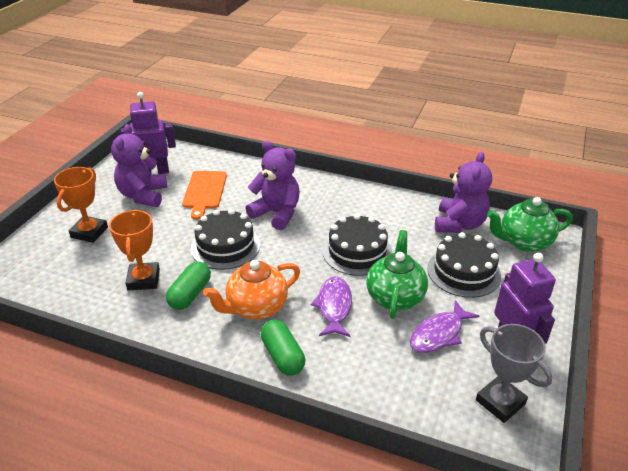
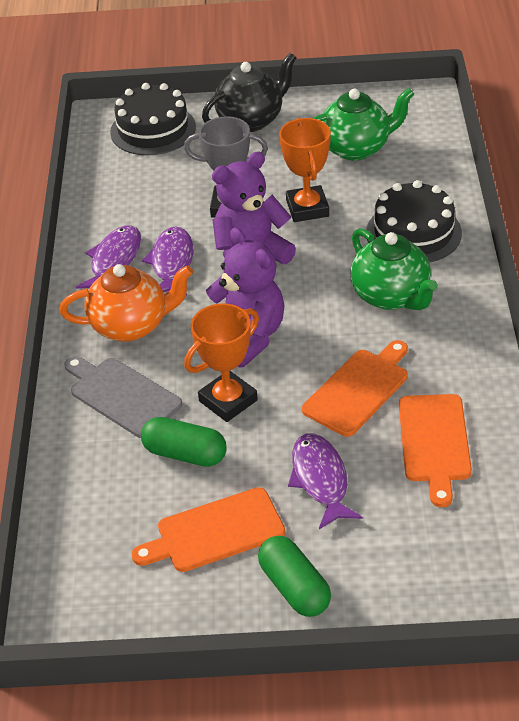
black cake: 3 -> 2
black teapot: 0 -> 1
grey cutting board: 0 -> 1
orange cutting board: 1 -> 3
purple fish: 2 -> 3
purple robot: 2 -> 0
purple teddy bear: 3 -> 2

